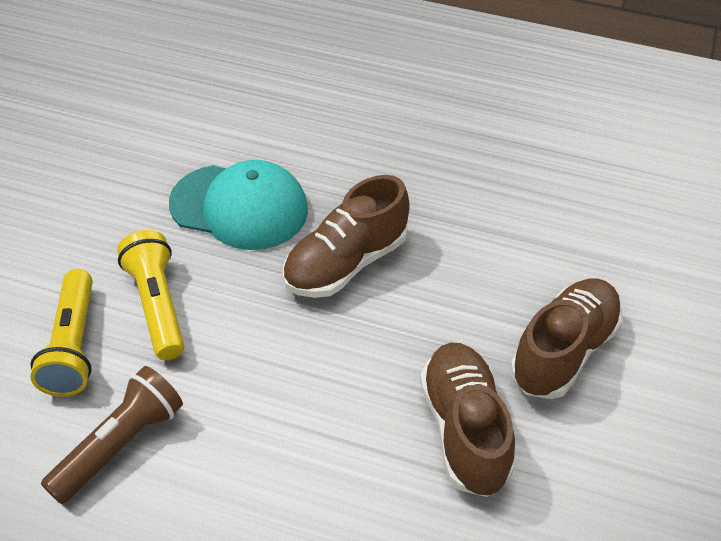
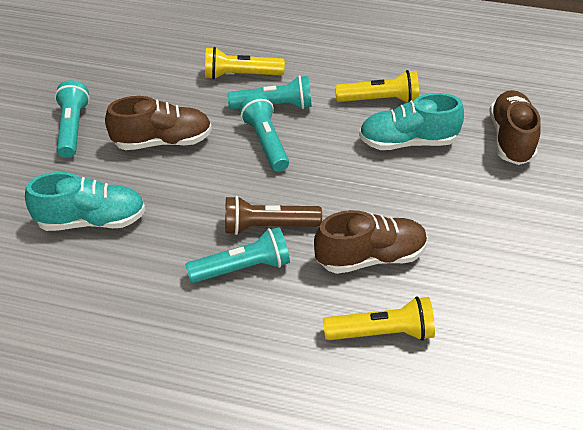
turquoise cap: 1 -> 0
turquoise flashlight: 0 -> 4
turquoise shoe: 0 -> 2
yellow flashlight: 2 -> 3

